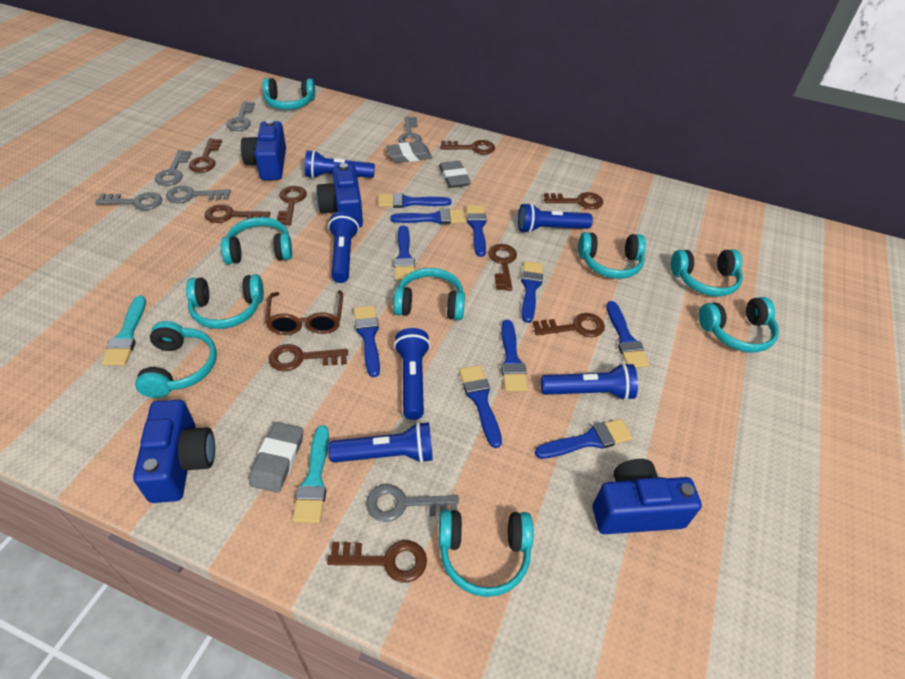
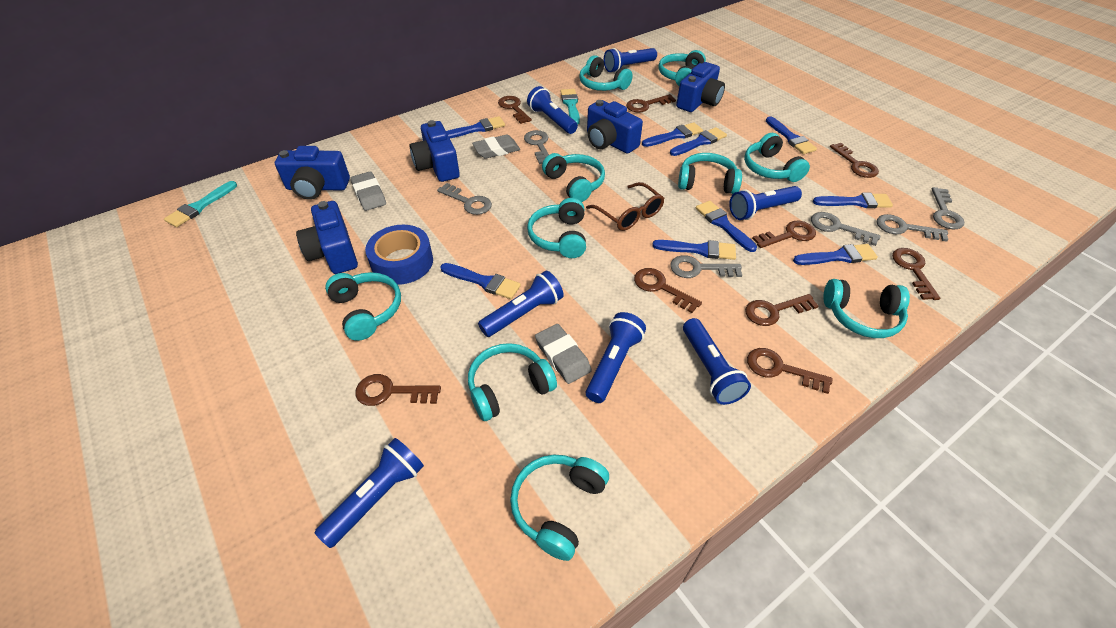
blue brush: 10 -> 9
blue camera: 4 -> 5
blue flashlight: 6 -> 7
blue tape: 0 -> 1
turquoise headphones: 9 -> 10

